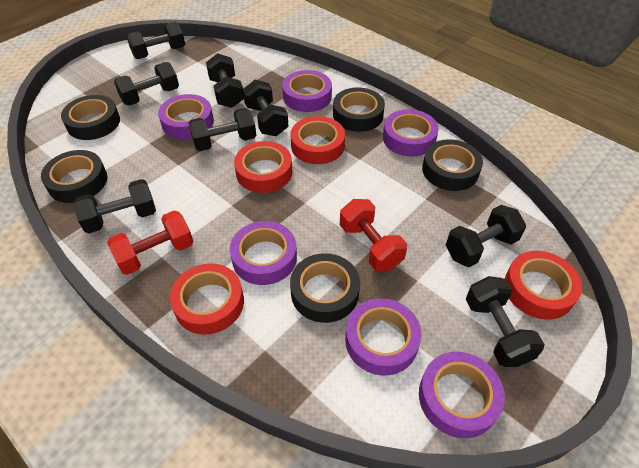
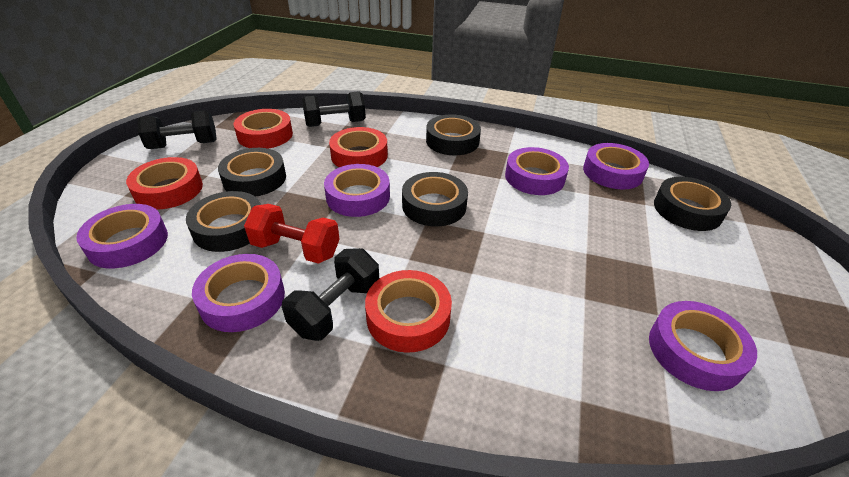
black dumbbell: 8 -> 3
red dumbbell: 2 -> 1

